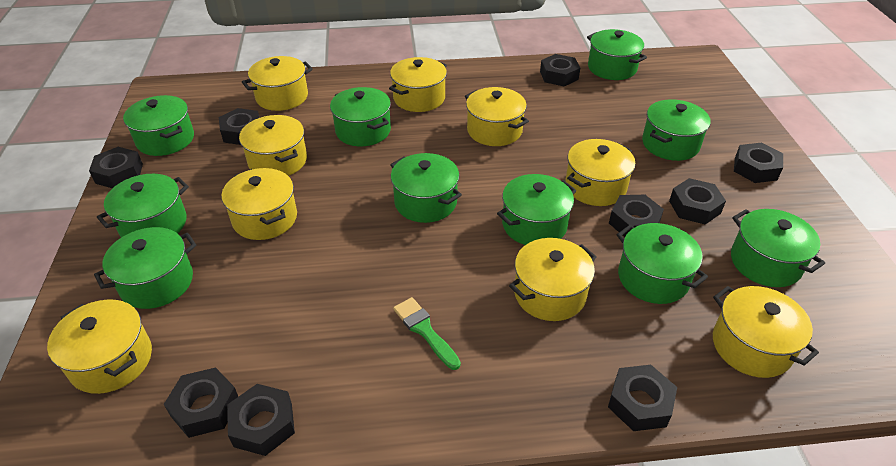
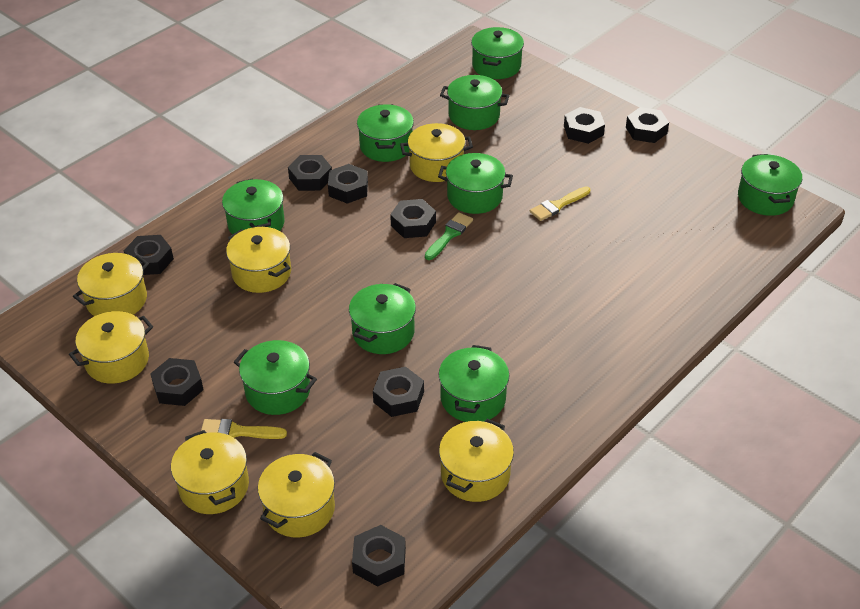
green pot: 10 -> 9
yellow brush: 0 -> 2
yellow pot: 9 -> 7

